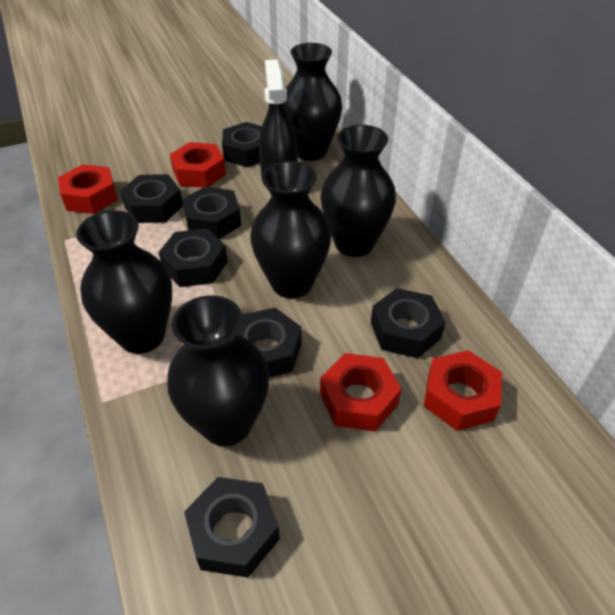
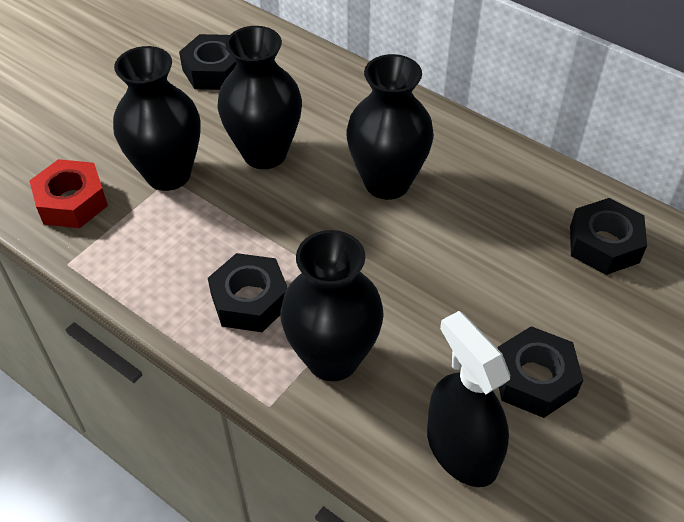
black nut: 7 -> 4
black vase: 5 -> 4
red nut: 4 -> 1

